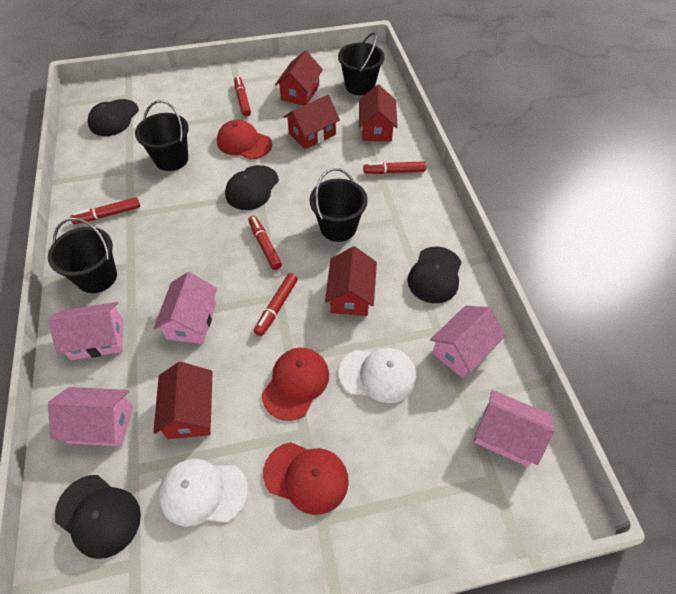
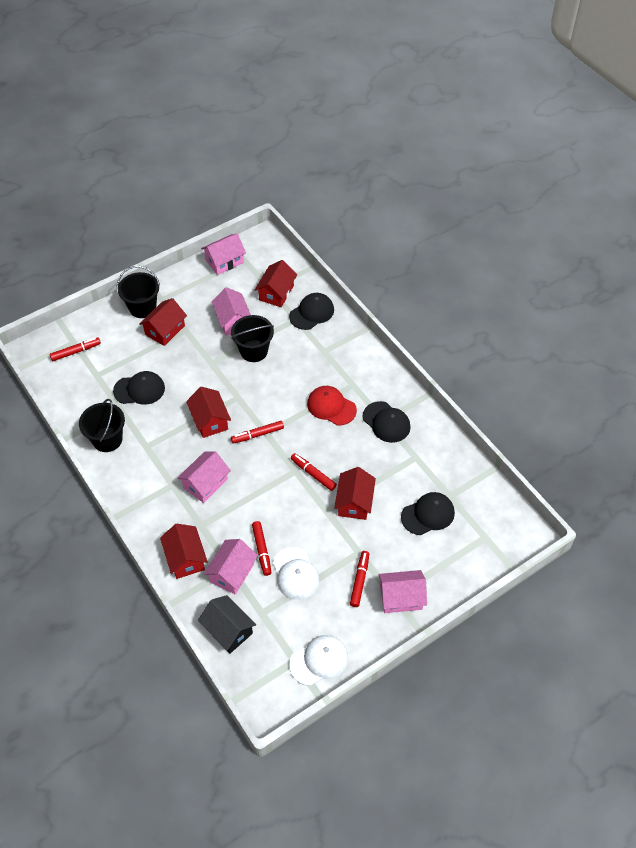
black bucket: 4 -> 3
black house: 0 -> 1
red cap: 3 -> 1

